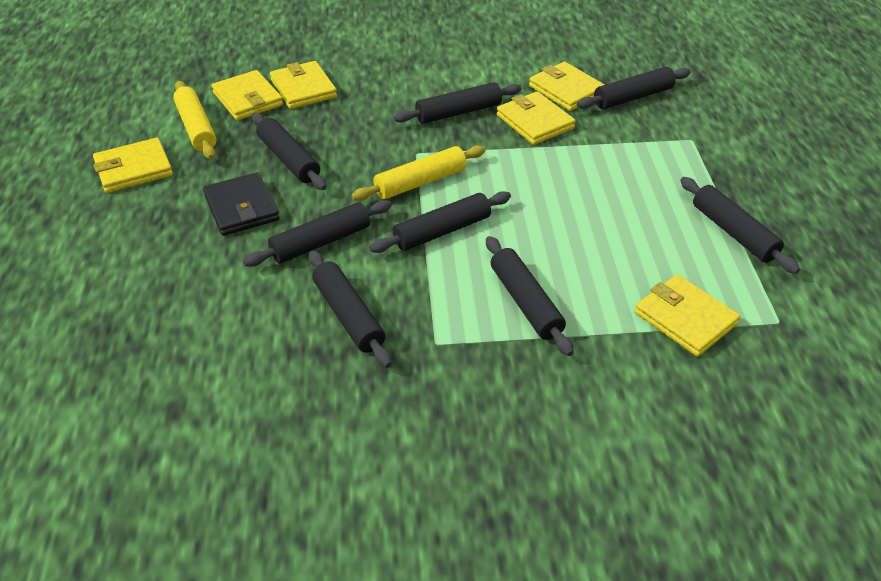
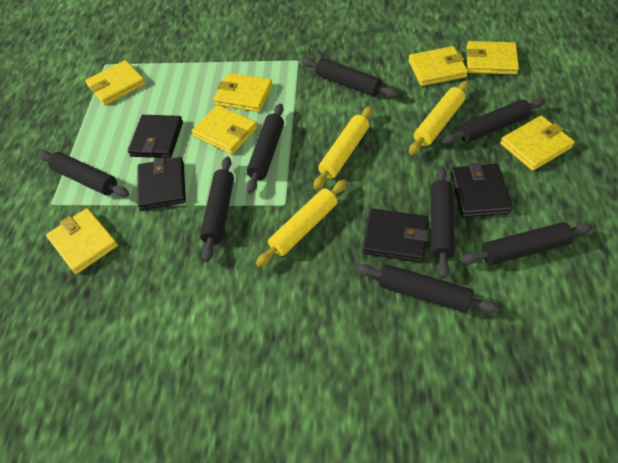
black wallet: 1 -> 4
yellow rolling pin: 2 -> 3
yellow wallet: 6 -> 7

